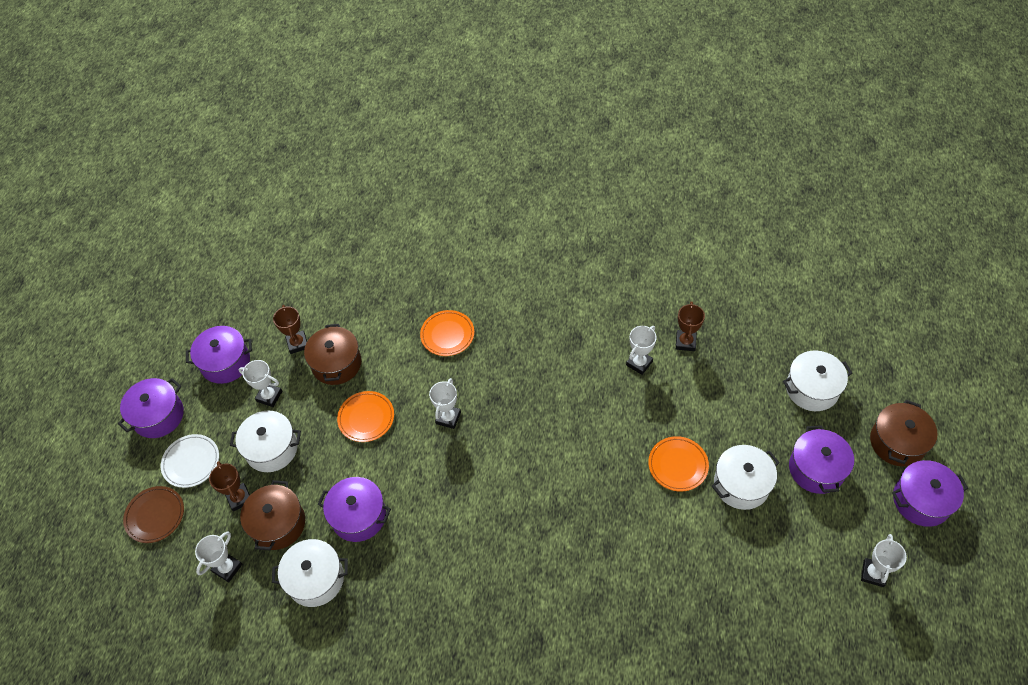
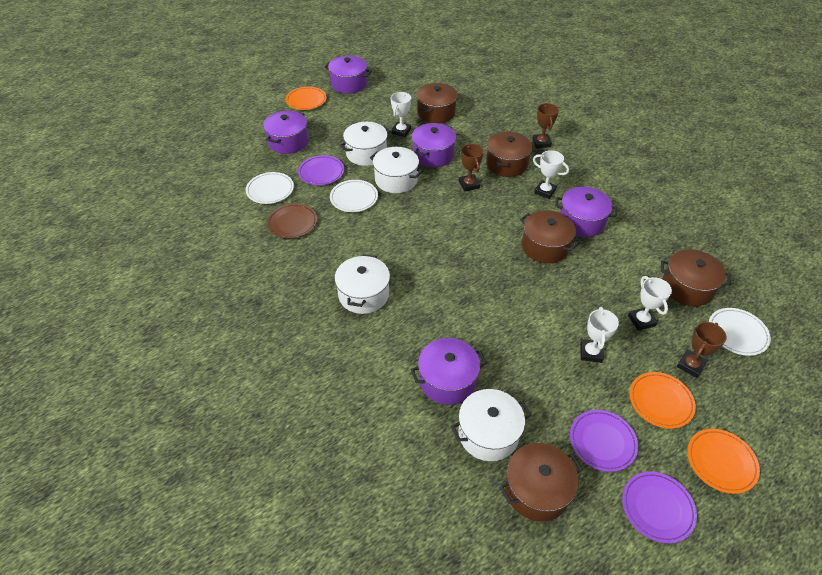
brown pot: 3 -> 5
purple plate: 0 -> 3
white plate: 1 -> 3
white trophy: 5 -> 4

